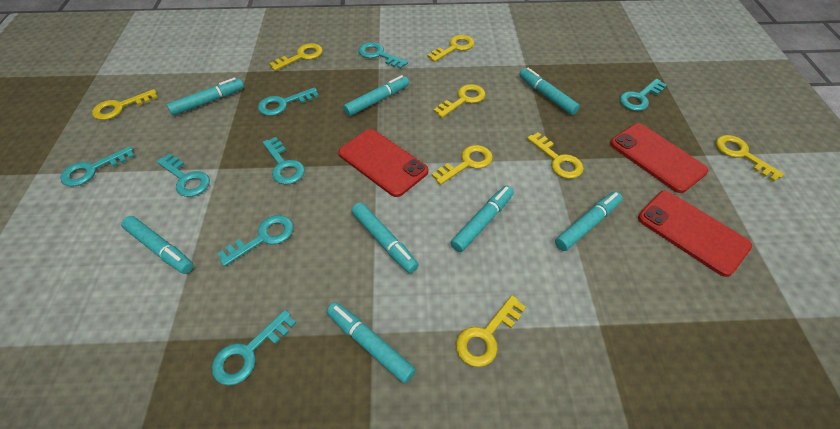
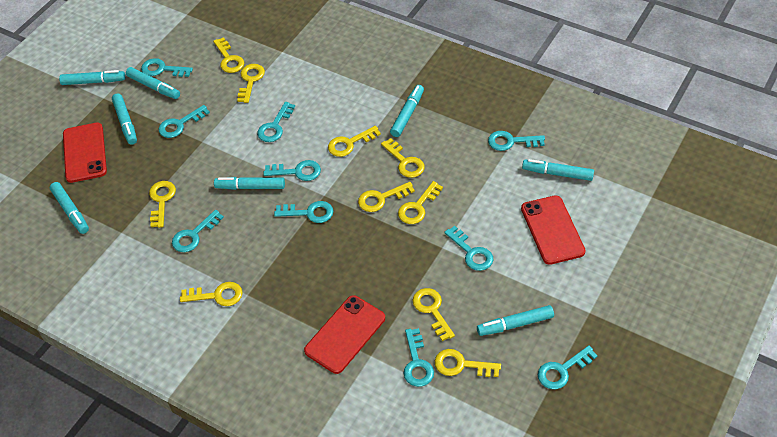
turquoise key: 8 -> 10
yellow key: 8 -> 10

